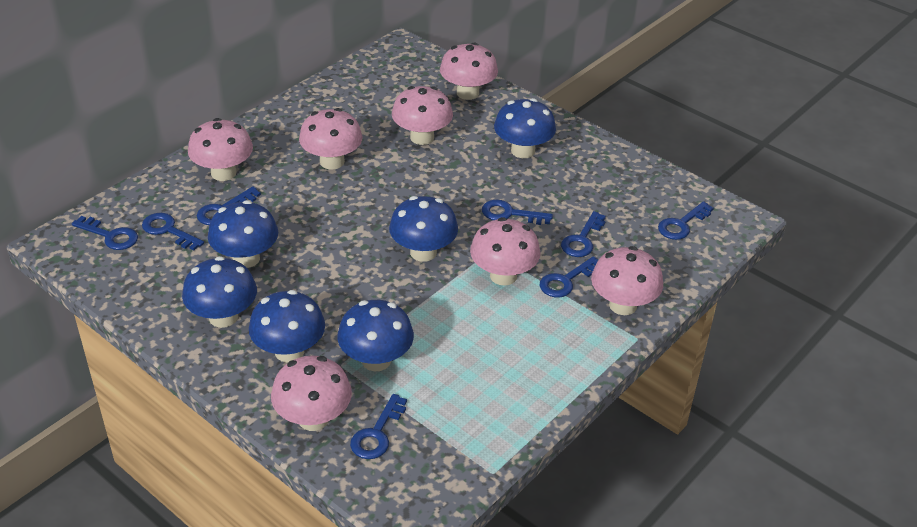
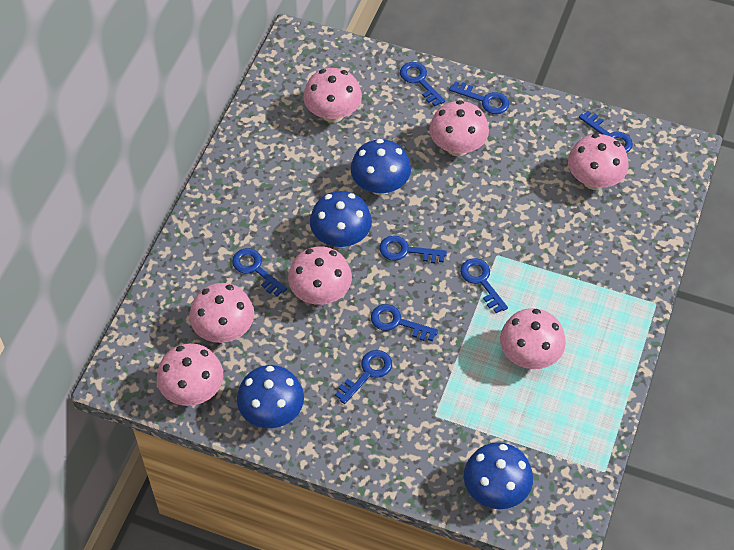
blue mushroom: 6 -> 4

